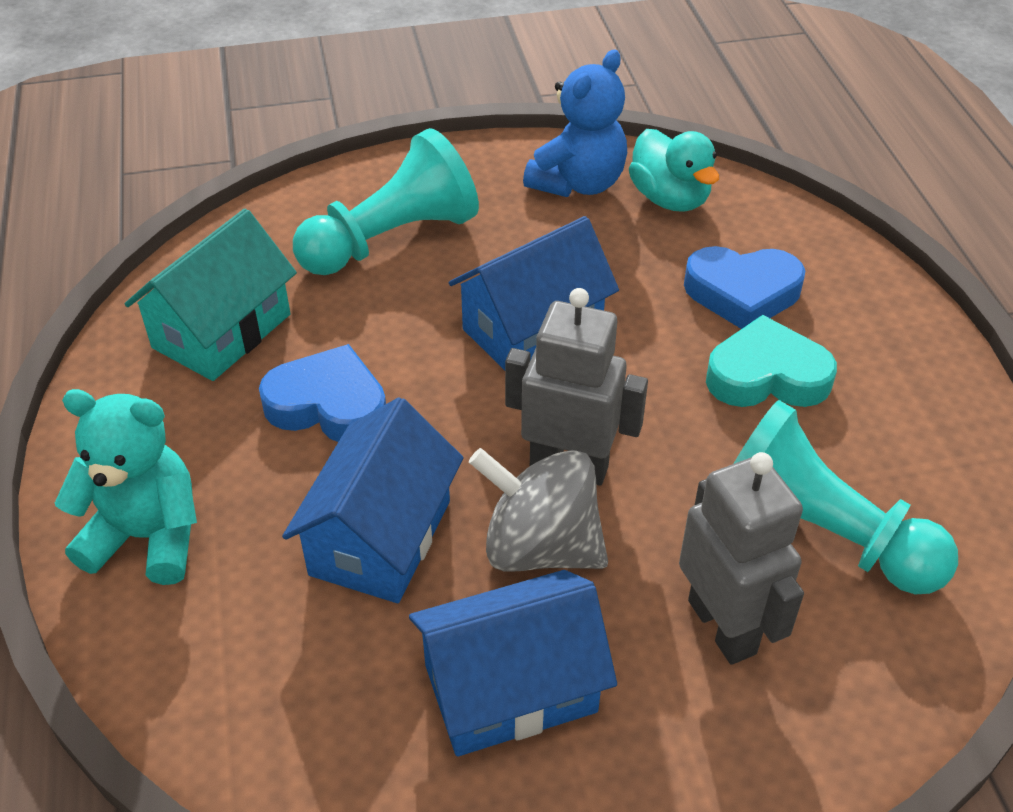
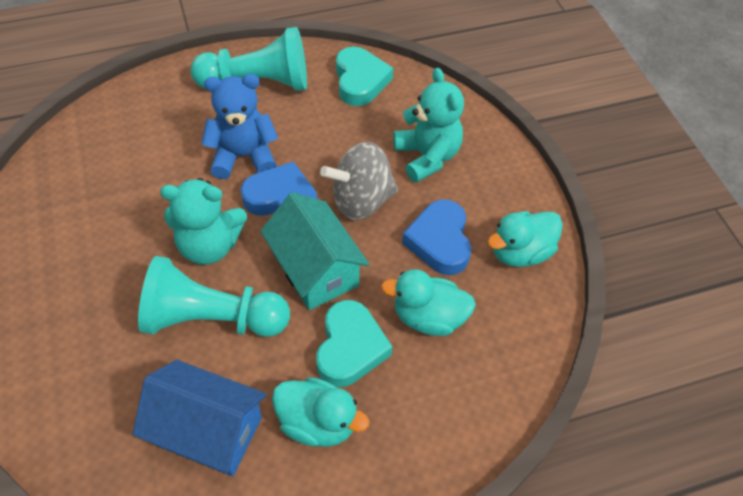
blue house: 3 -> 1
grey robot: 2 -> 0
turquoise duck: 1 -> 3
turquoise heart: 1 -> 2
turquoise teddy bear: 1 -> 2

